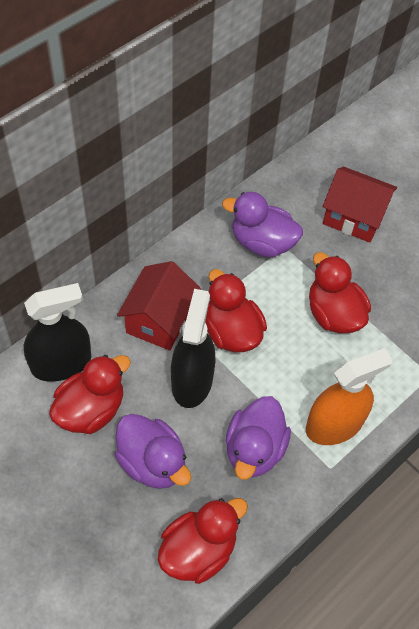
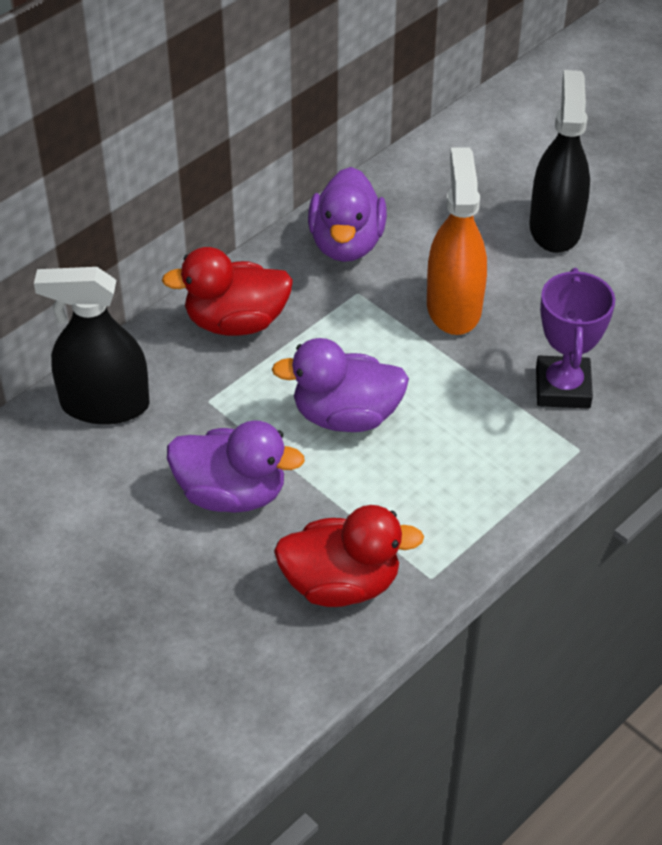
purple trophy: 0 -> 1
red duck: 4 -> 2
red house: 2 -> 0

